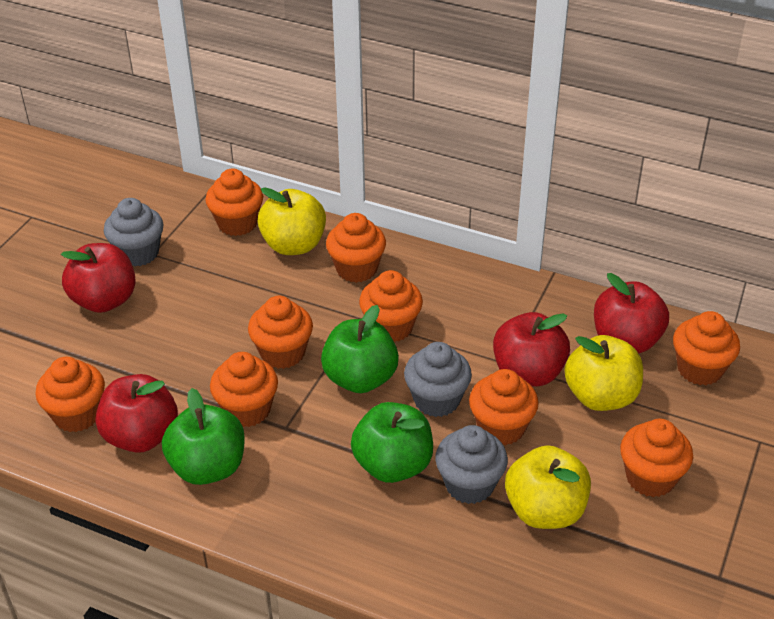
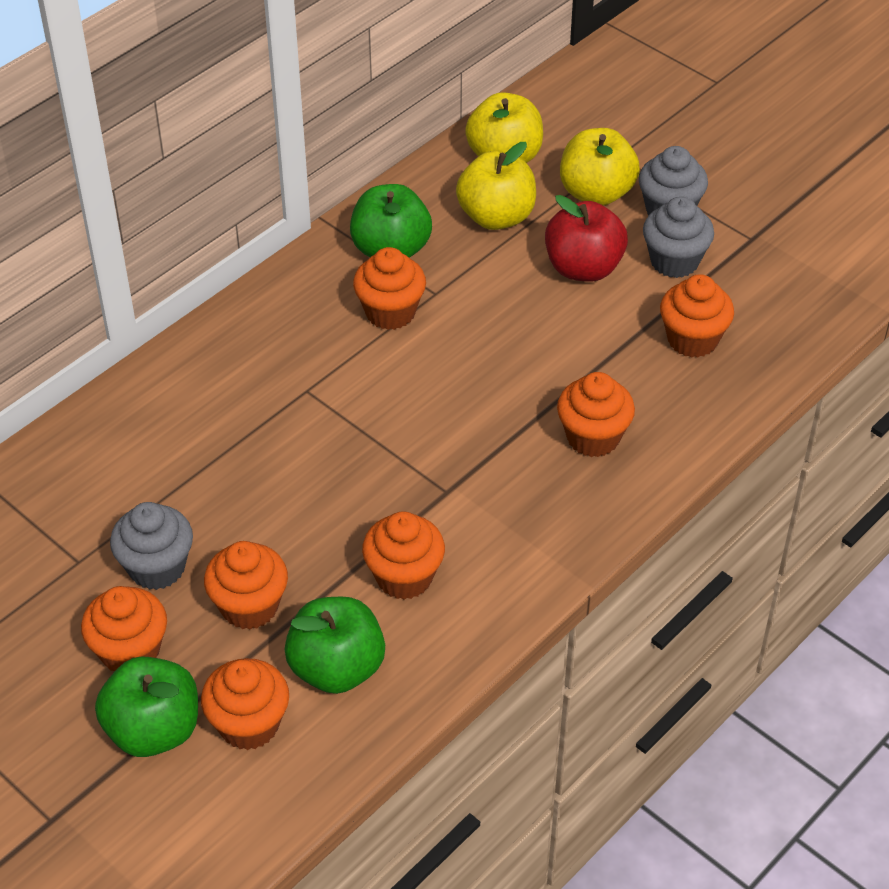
orange cupcake: 9 -> 7
red apple: 4 -> 1

